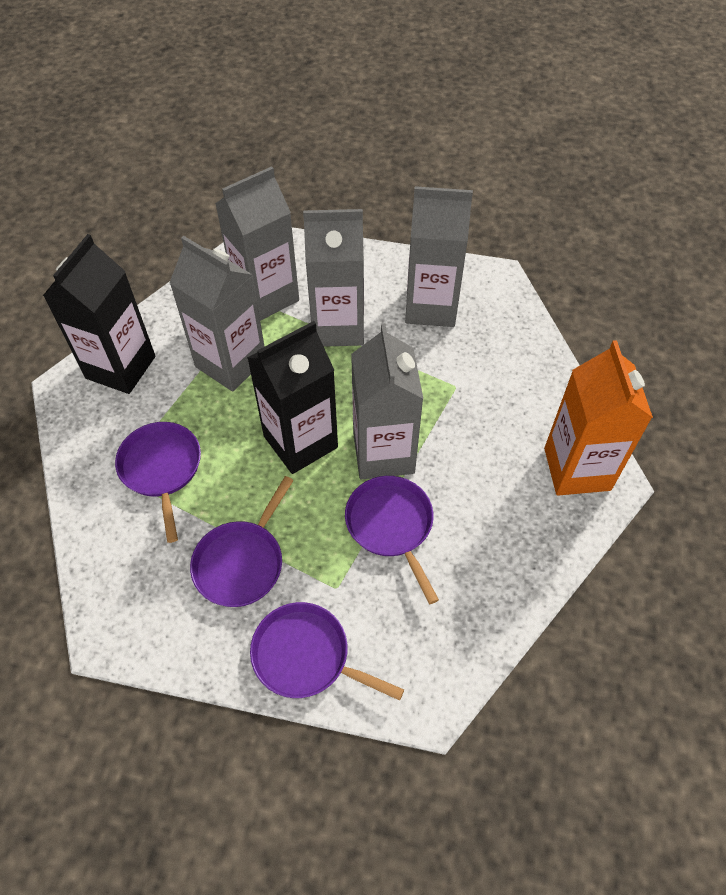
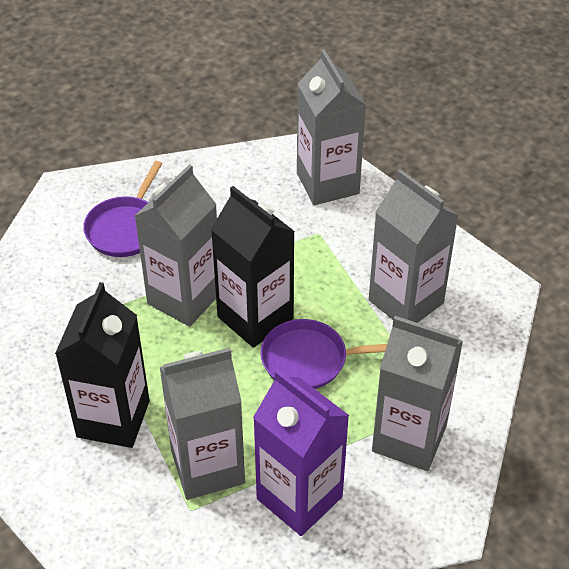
orange carton: 1 -> 0
purple carton: 0 -> 1
purple pan: 4 -> 2

